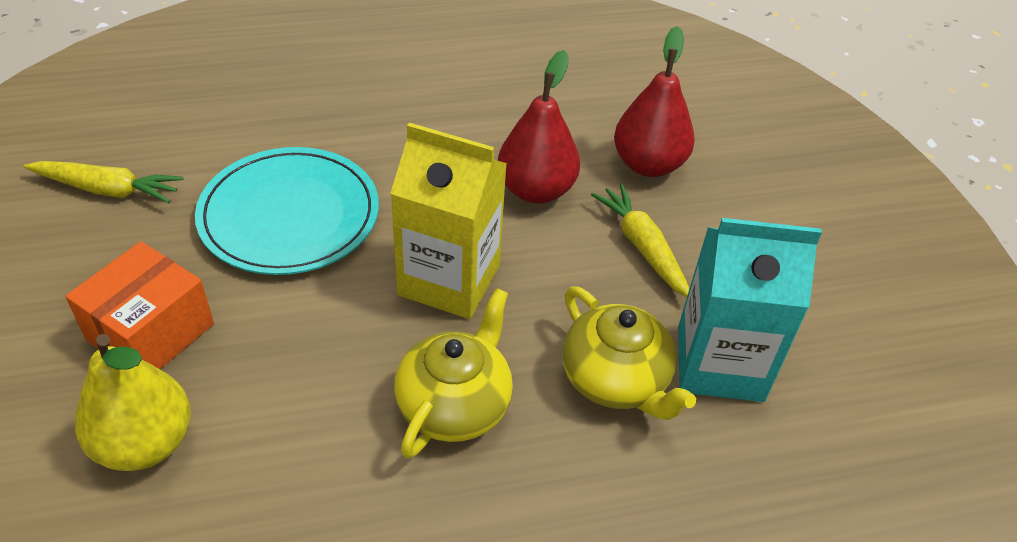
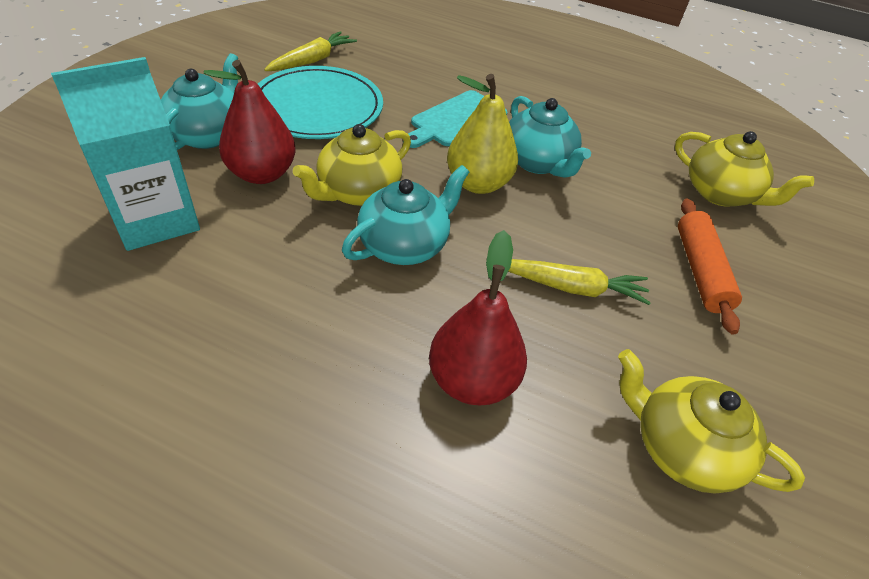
orange box: 1 -> 0
orange rolling pin: 0 -> 1
turquoise cutting board: 0 -> 1
turquoise teapot: 0 -> 3
yellow carton: 1 -> 0
yellow teapot: 2 -> 3

